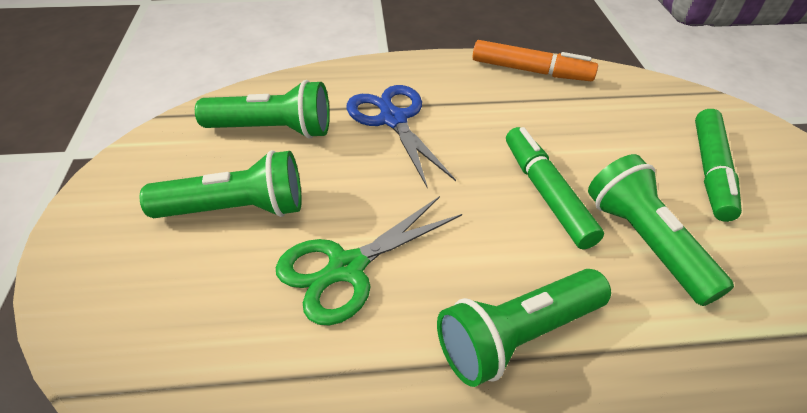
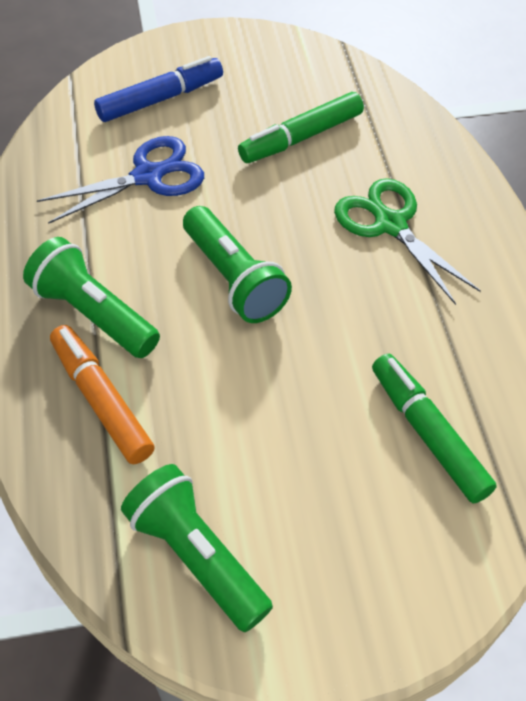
blue marker: 0 -> 1
green flashlight: 4 -> 3

